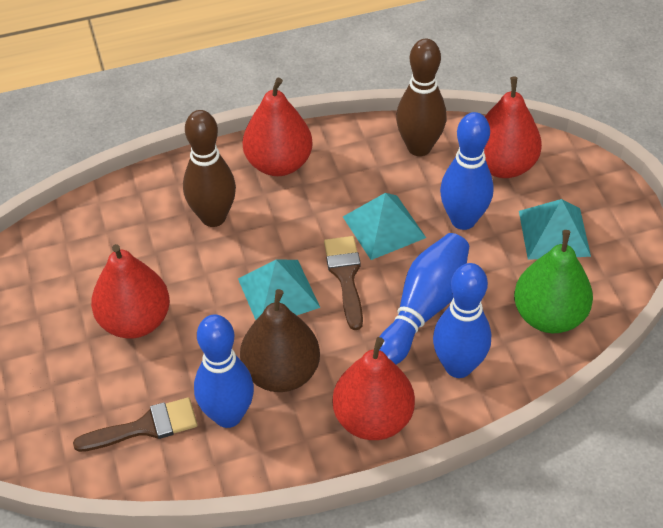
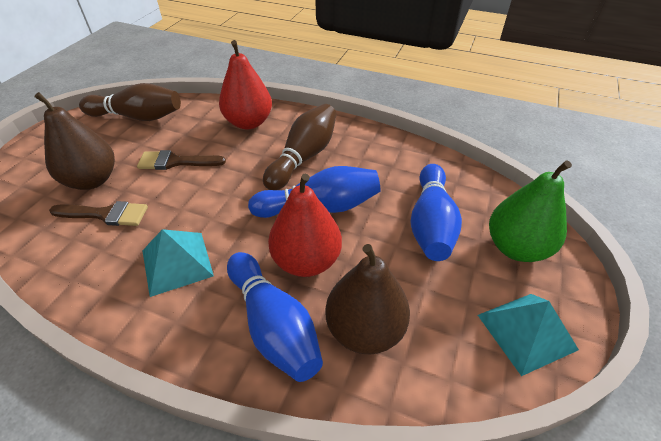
blue bowling pin: 4 -> 3
brown pear: 1 -> 2
red pear: 4 -> 2
turquoise pyramid: 3 -> 2

